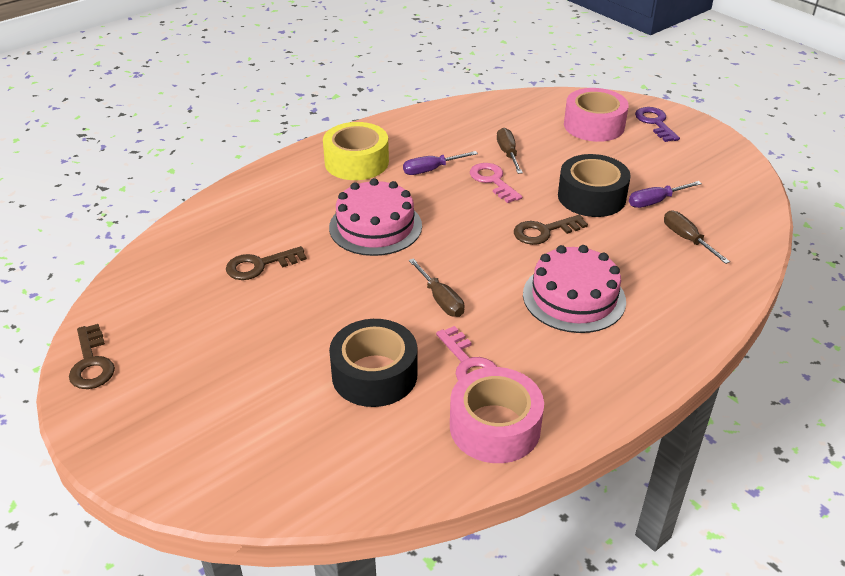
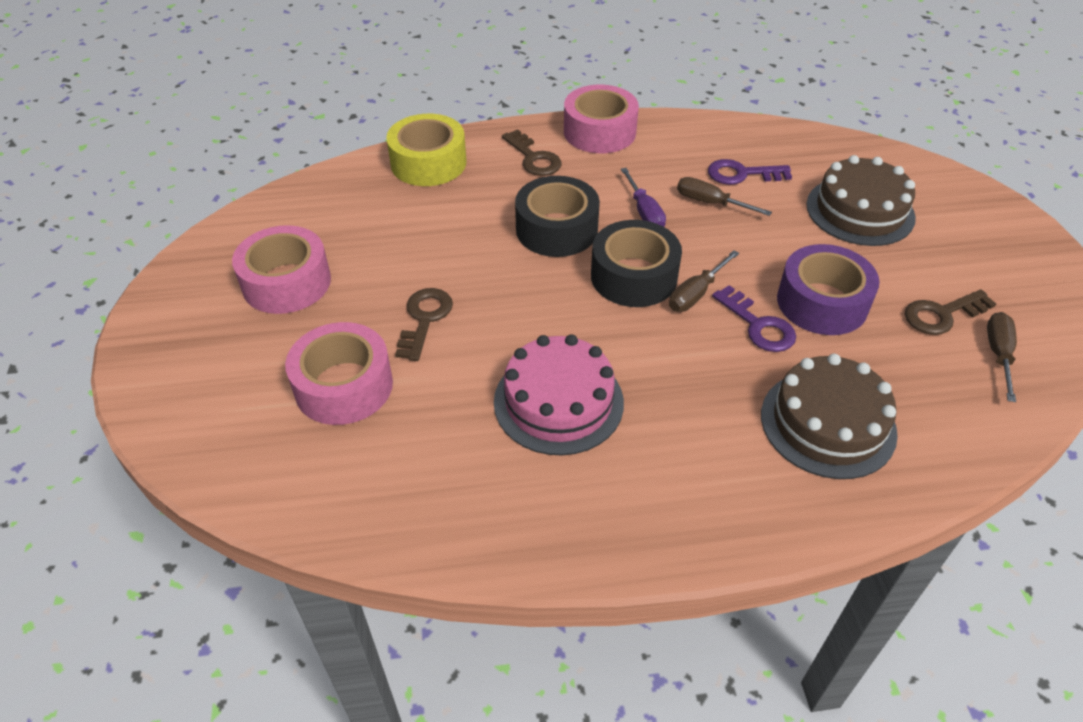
brown cake: 0 -> 2
pink cake: 2 -> 1
pink key: 2 -> 0
pink tape: 2 -> 3
purple key: 1 -> 2
purple screwdriver: 2 -> 1
purple tape: 0 -> 1

